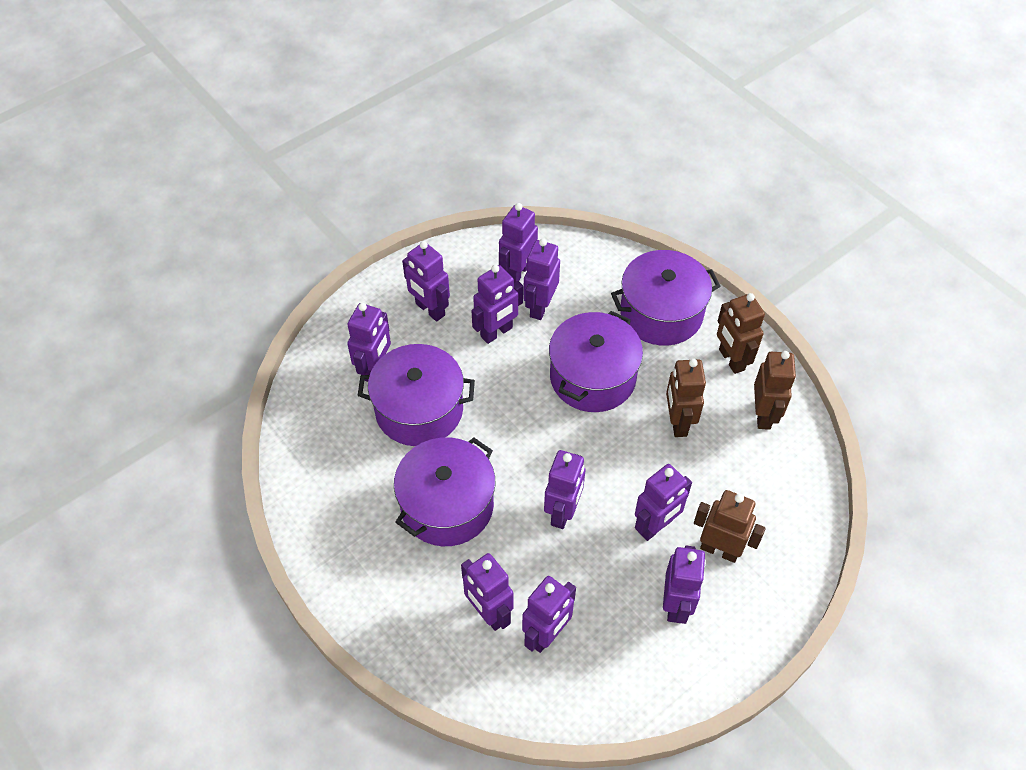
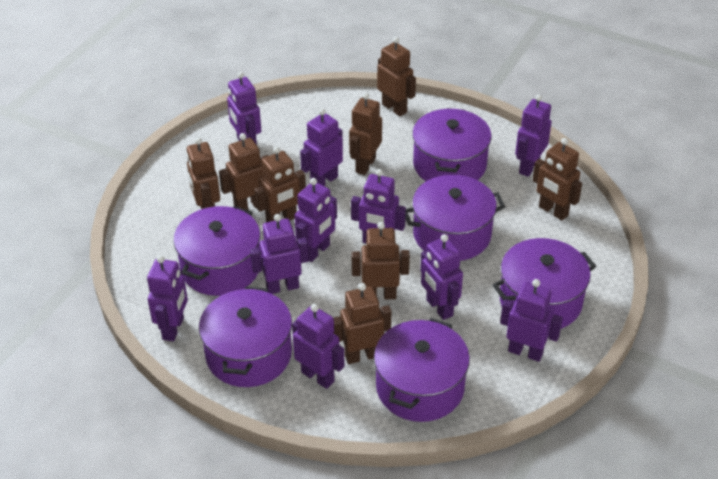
brown robot: 4 -> 8
purple pot: 4 -> 6

